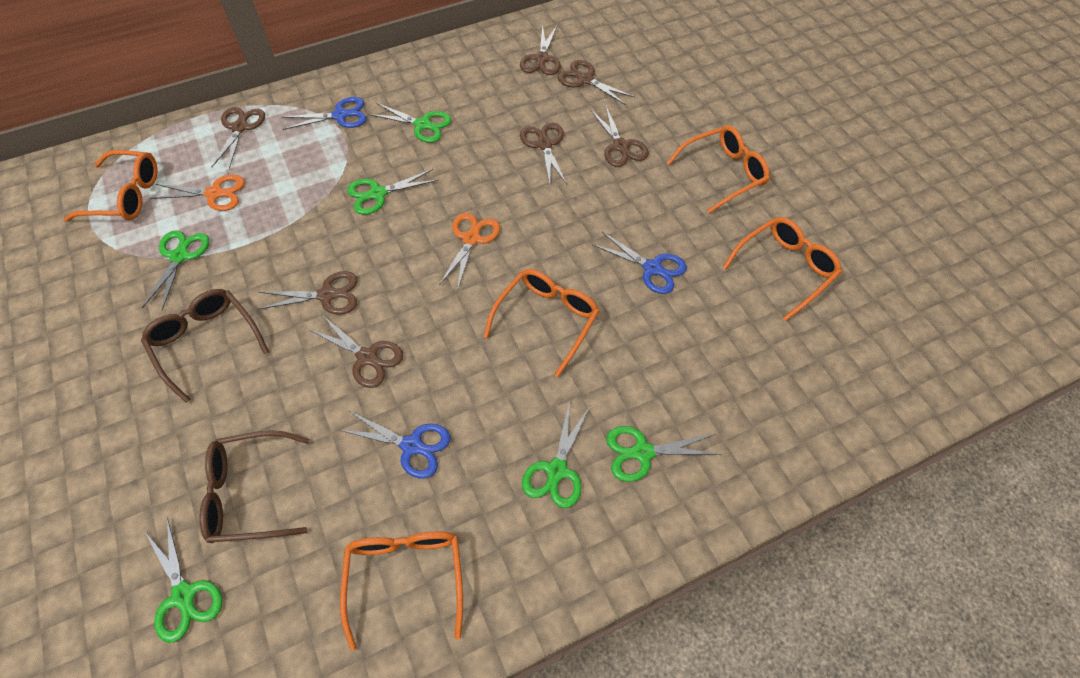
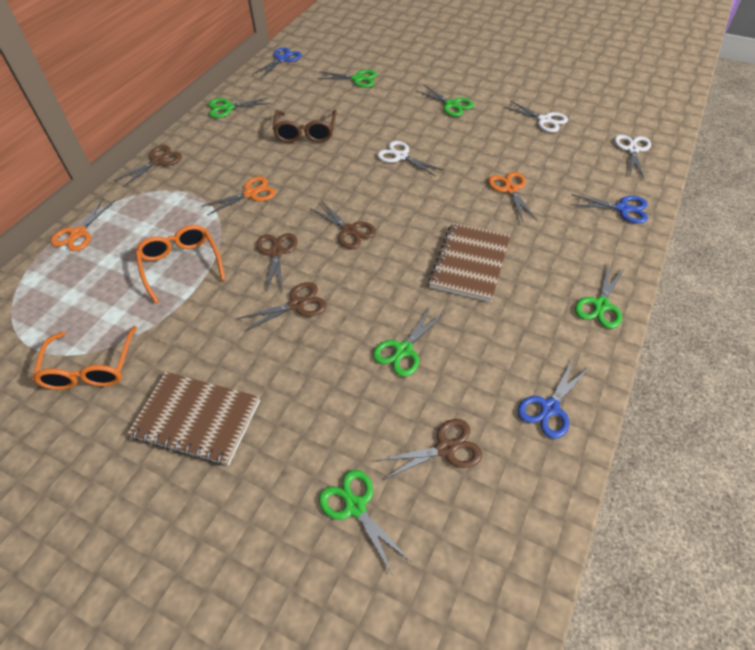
brown glasses: 2 -> 1
brown notebook: 0 -> 2
brown scissors: 7 -> 5
orange glasses: 5 -> 2
orange scissors: 2 -> 3
white scissors: 0 -> 3

